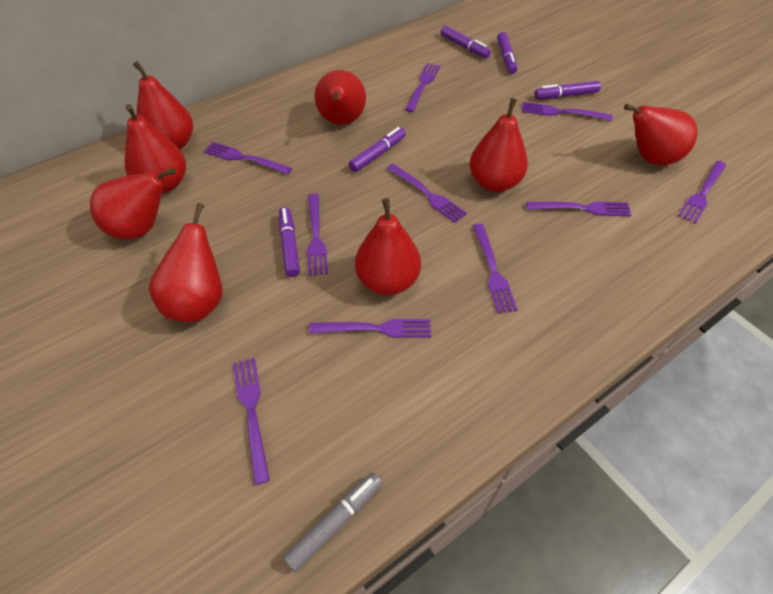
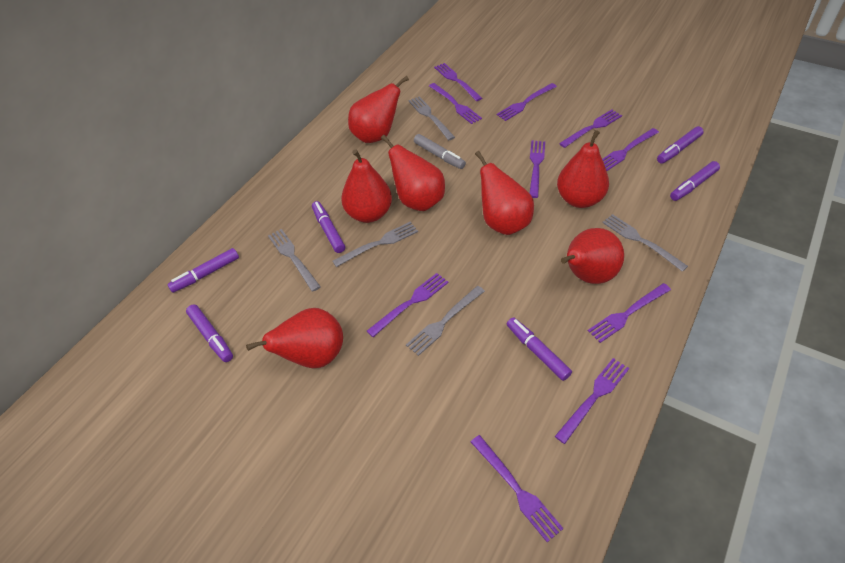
grey fork: 0 -> 5
purple marker: 5 -> 6
red pear: 8 -> 7

